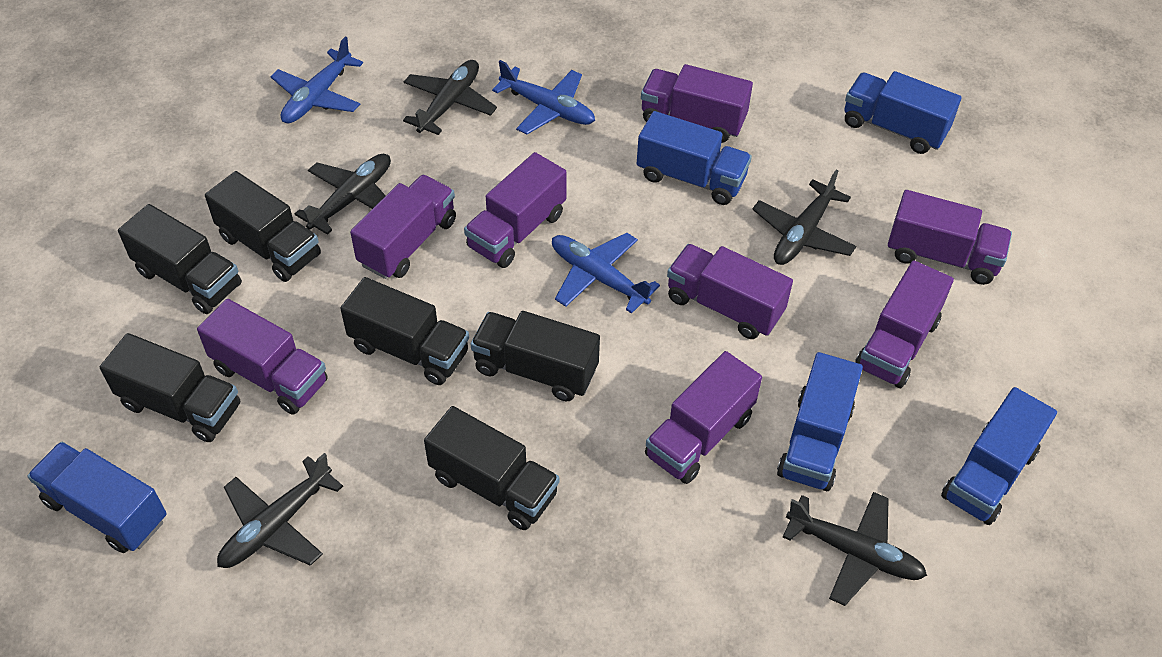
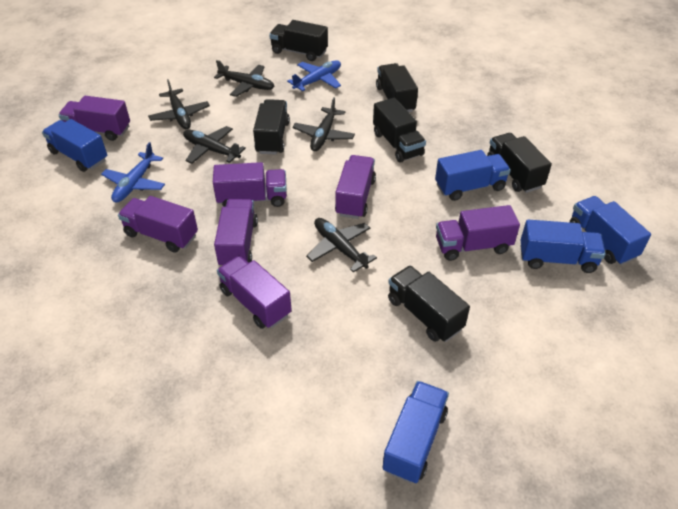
blue plane: 3 -> 2
purple truck: 8 -> 7

